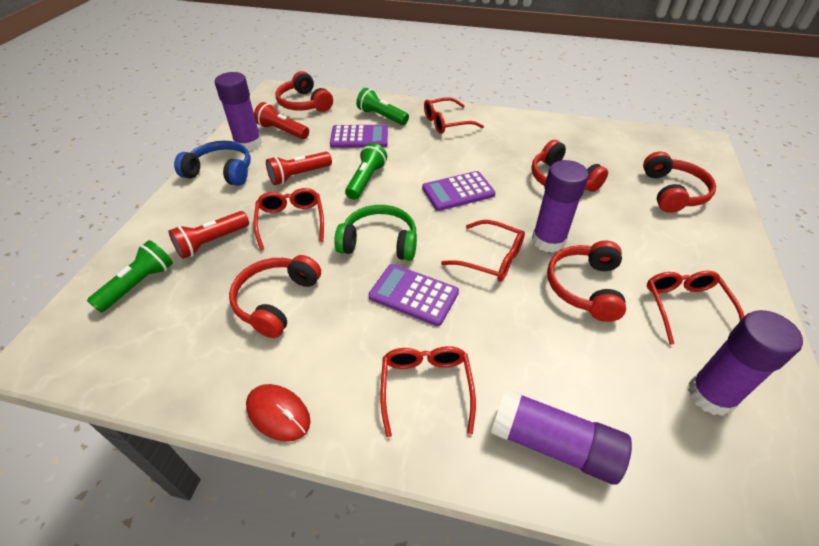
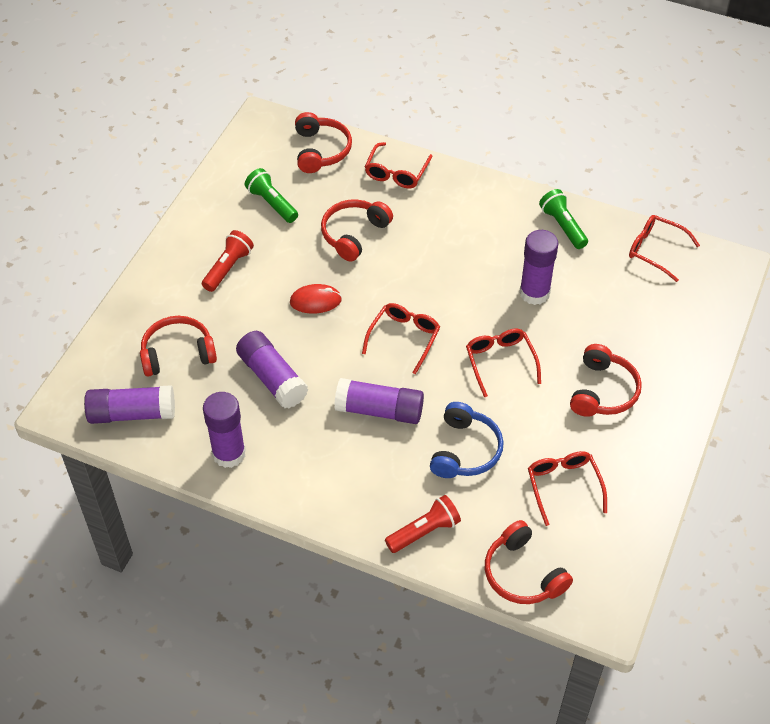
green flashlight: 3 -> 2
green headphones: 1 -> 0
purple calculator: 3 -> 0
purple glue stick: 4 -> 5
red flashlight: 3 -> 2

